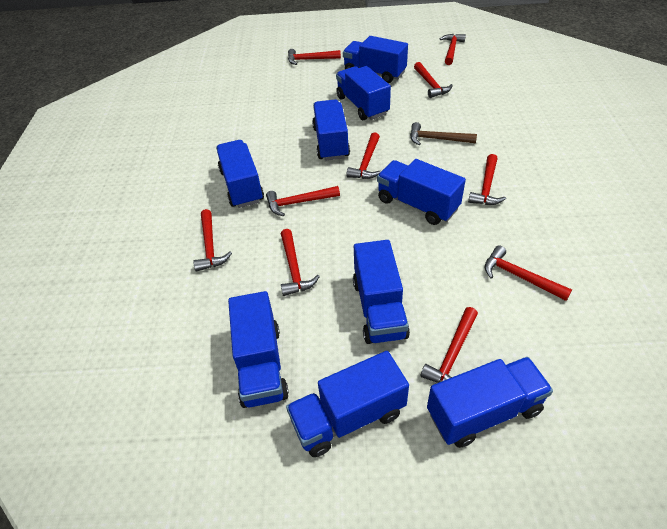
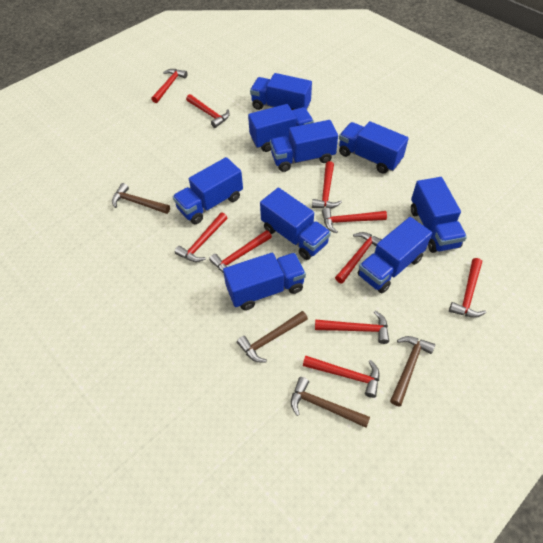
brown hammer: 1 -> 4

